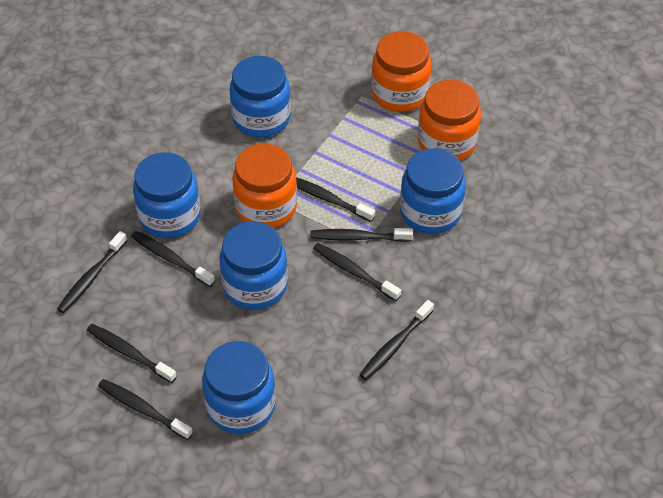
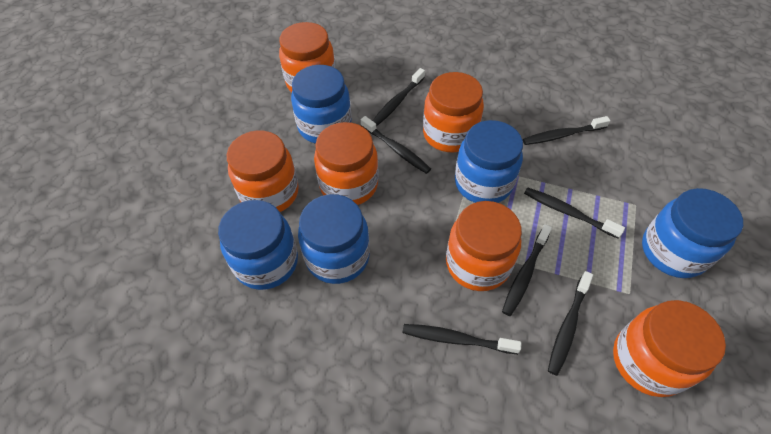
black toothbrush: 8 -> 7
orange jar: 3 -> 6

